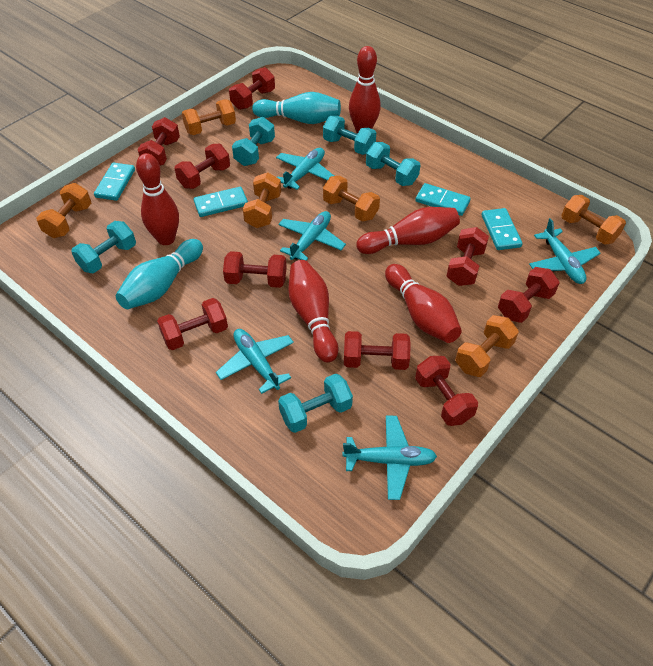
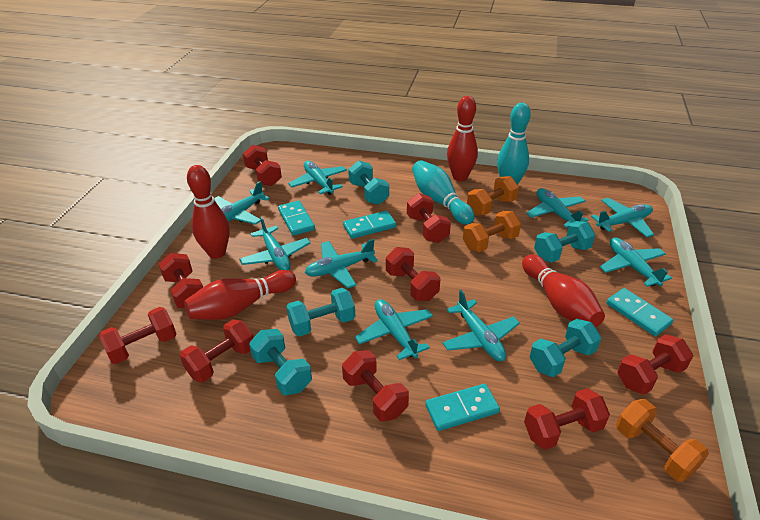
orange dumbbell: 6 -> 3
red bowling pin: 5 -> 4
turquoise plane: 5 -> 9

